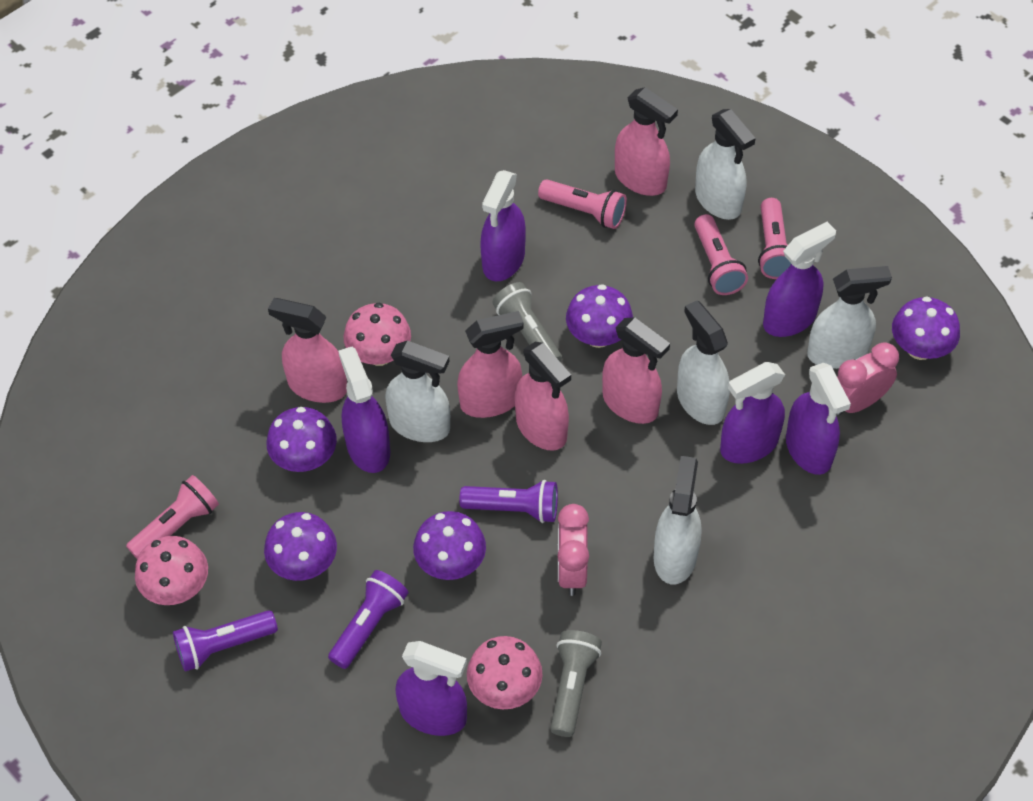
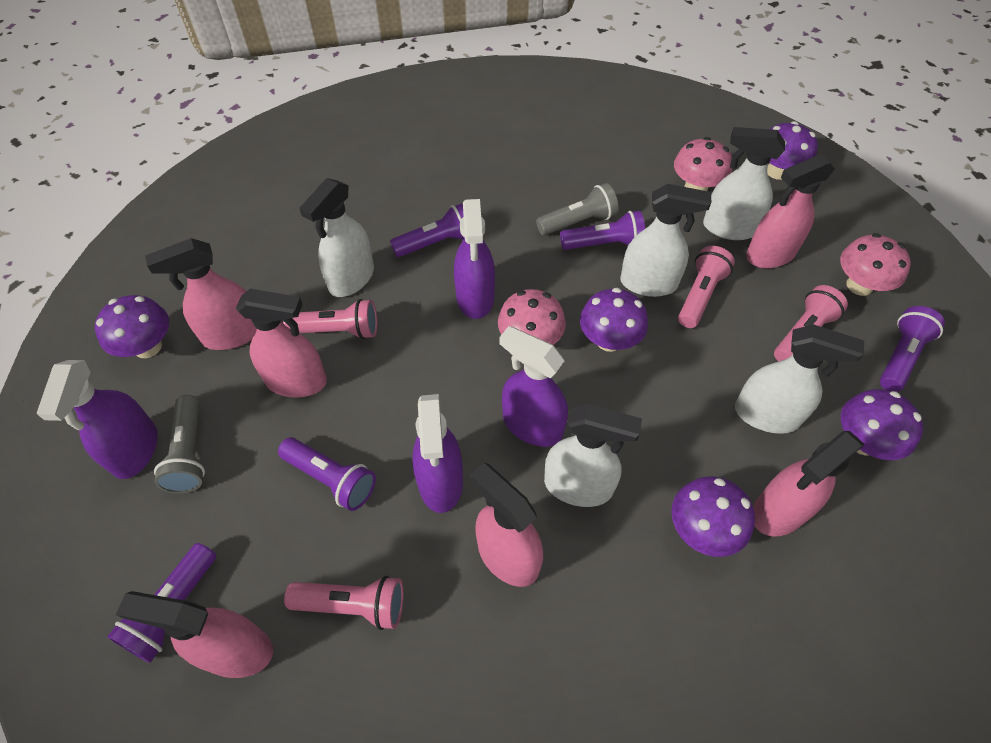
pink clock: 2 -> 0
pink spray bottle: 5 -> 6
purple flashlight: 3 -> 5
purple spray bottle: 6 -> 4

